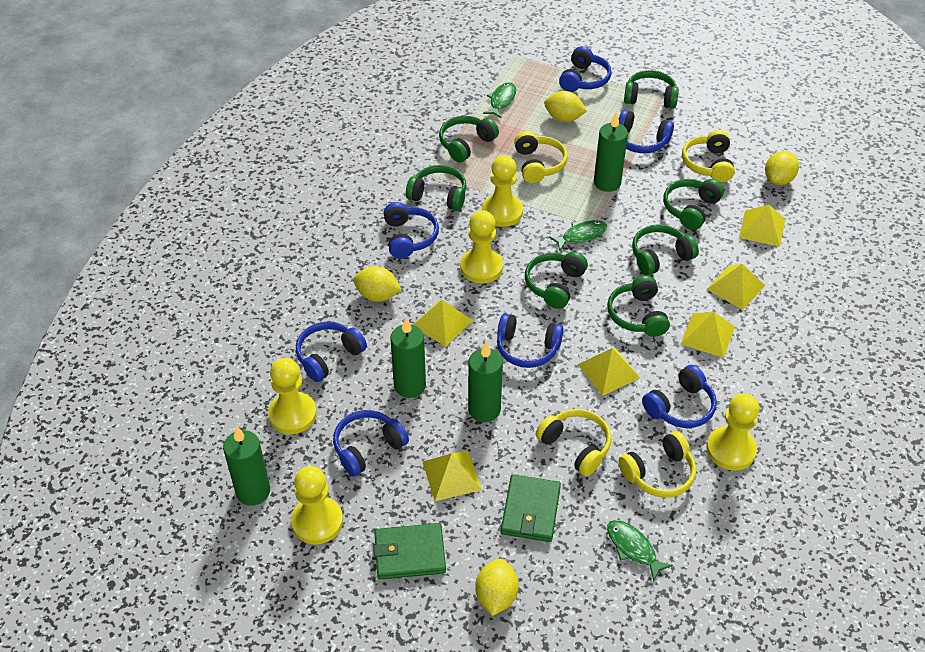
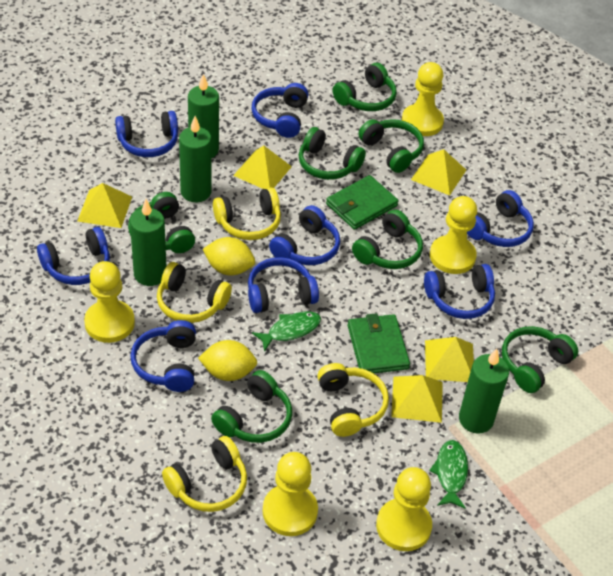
blue headphones: 7 -> 8
green fish: 3 -> 2
yellow lemon: 4 -> 2
yellow pyramid: 6 -> 5

